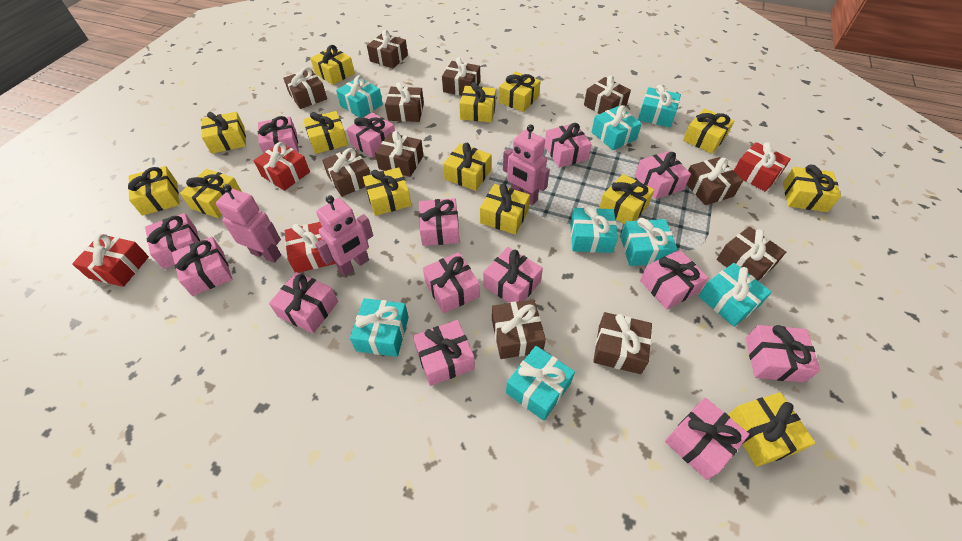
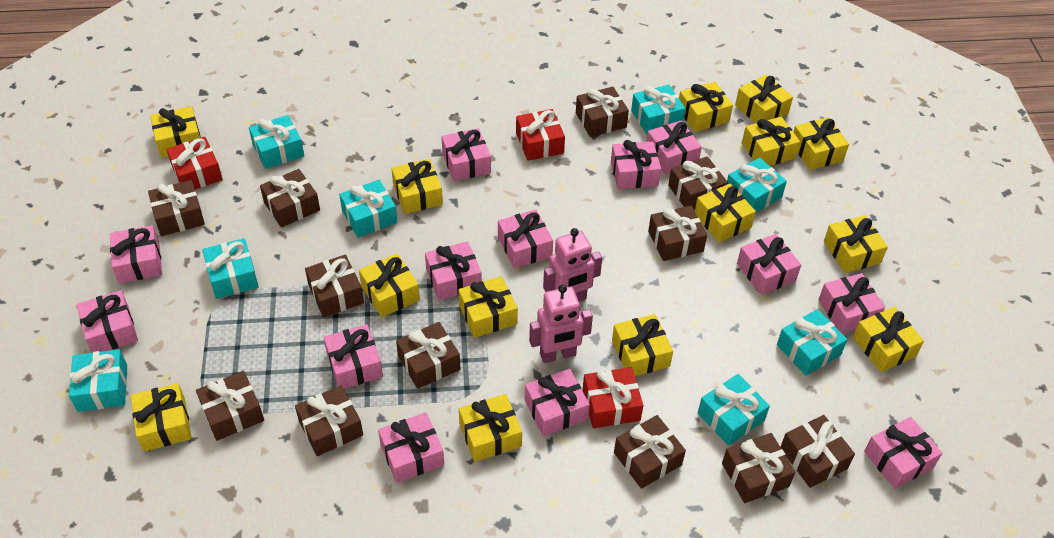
brown gift: 11 -> 12
pink gift: 14 -> 13
pink robot: 3 -> 2
red gift: 4 -> 3

